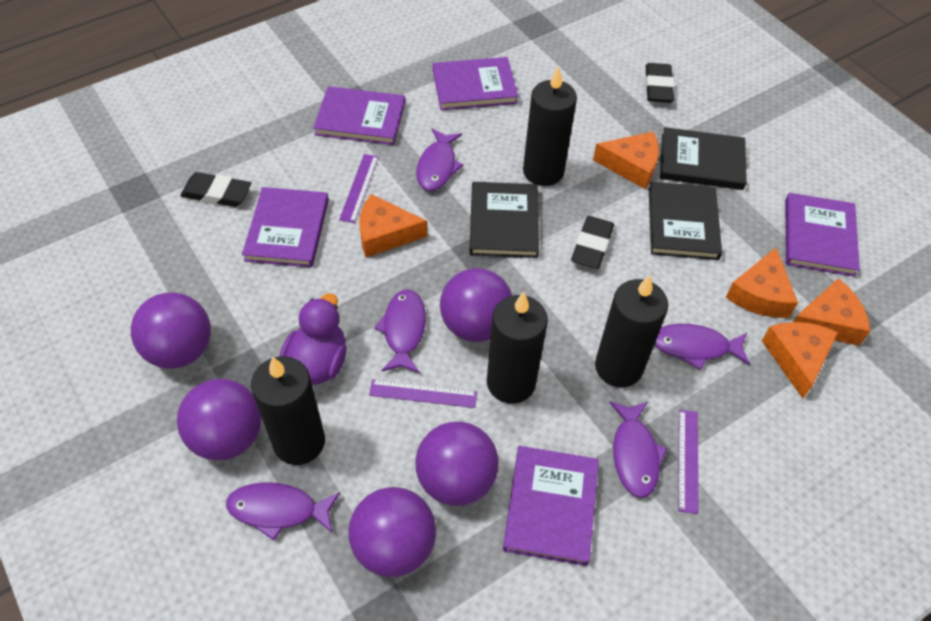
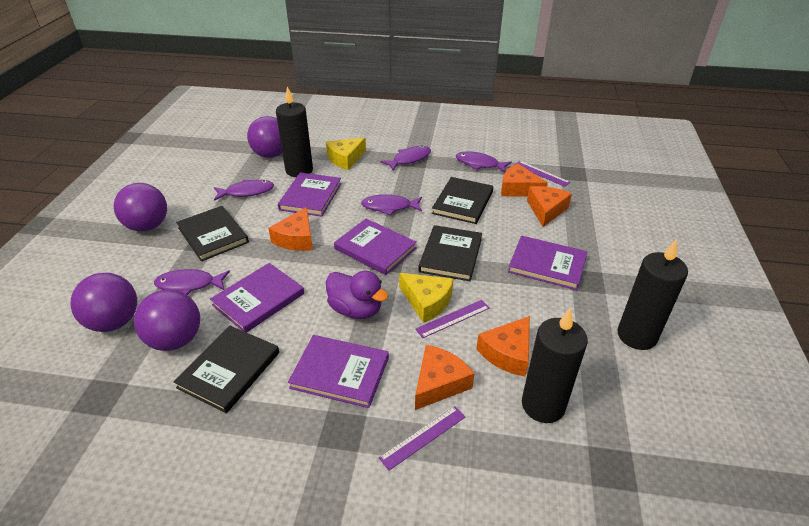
black book: 3 -> 4
black candle: 4 -> 3
black eraser: 3 -> 0
purple ball: 5 -> 4
yellow cheese: 0 -> 2

